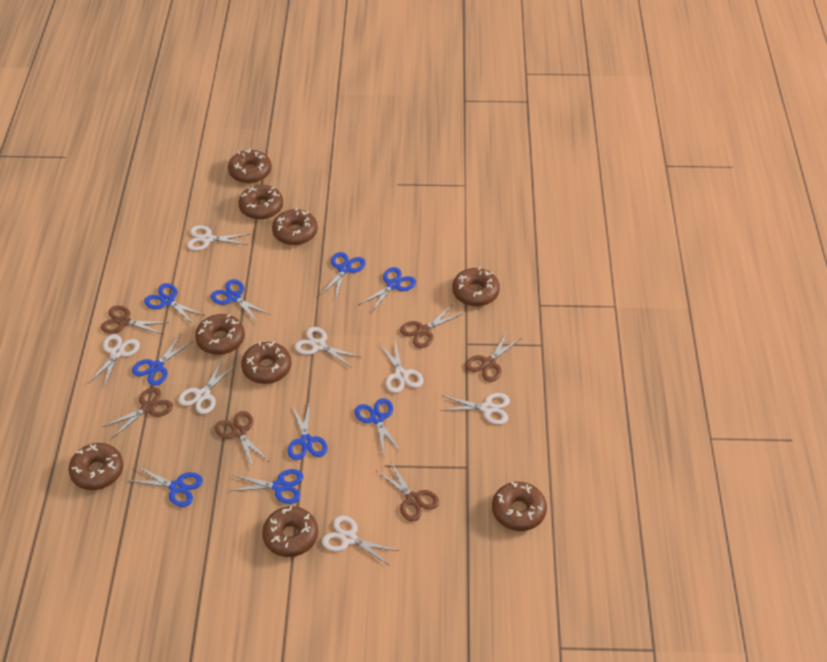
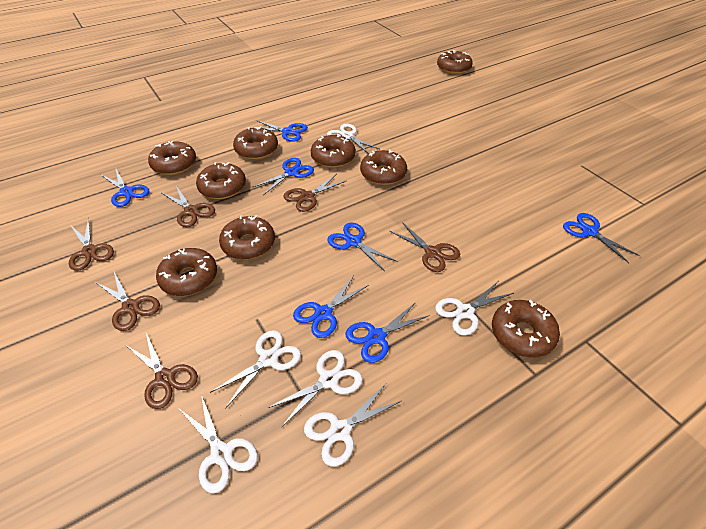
blue scissors: 9 -> 7
white scissors: 7 -> 6

